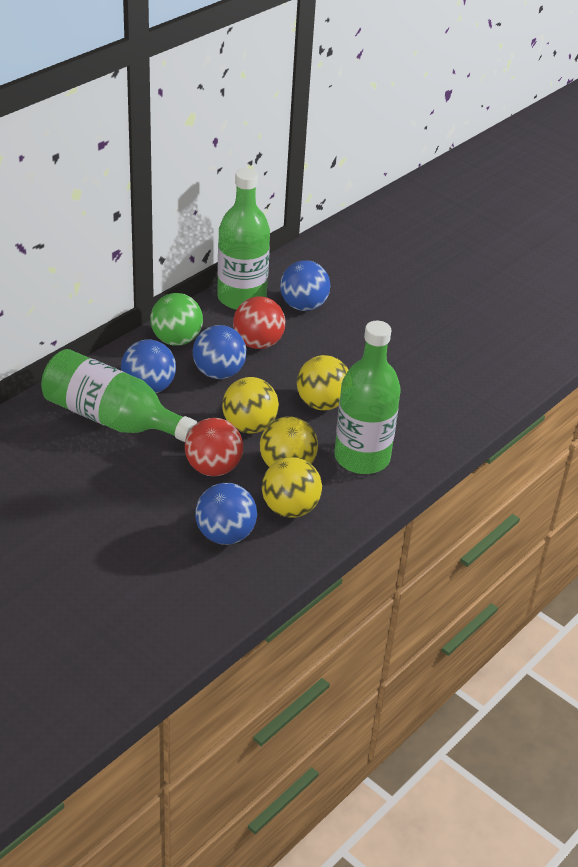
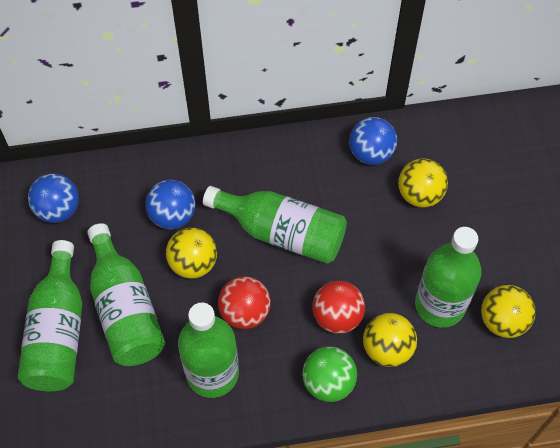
blue ball: 4 -> 3
green bottle: 3 -> 5

